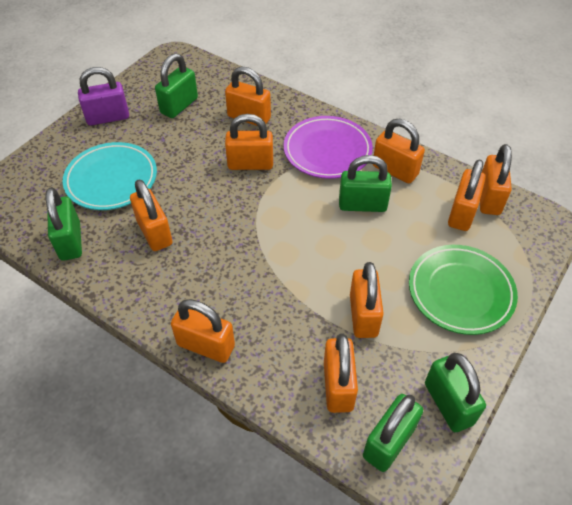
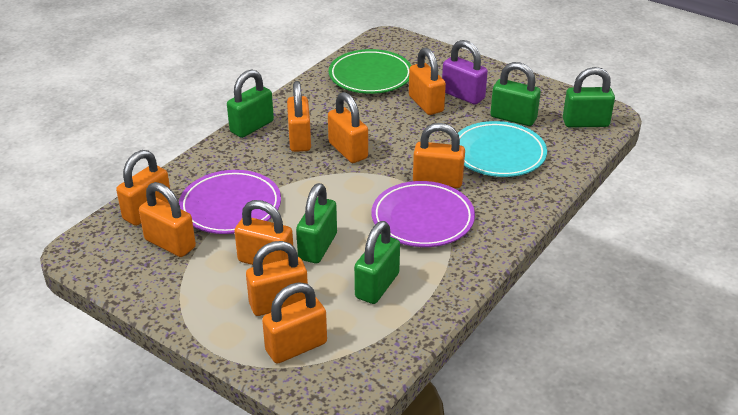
purple plate: 1 -> 2

